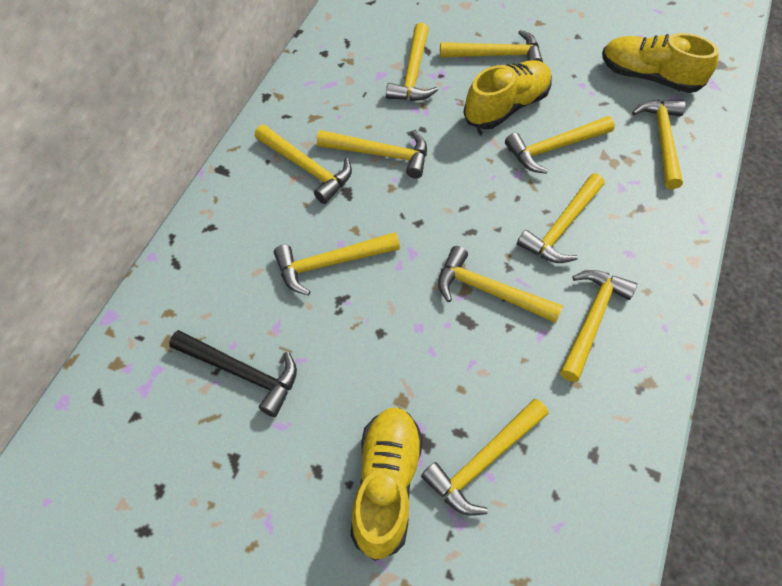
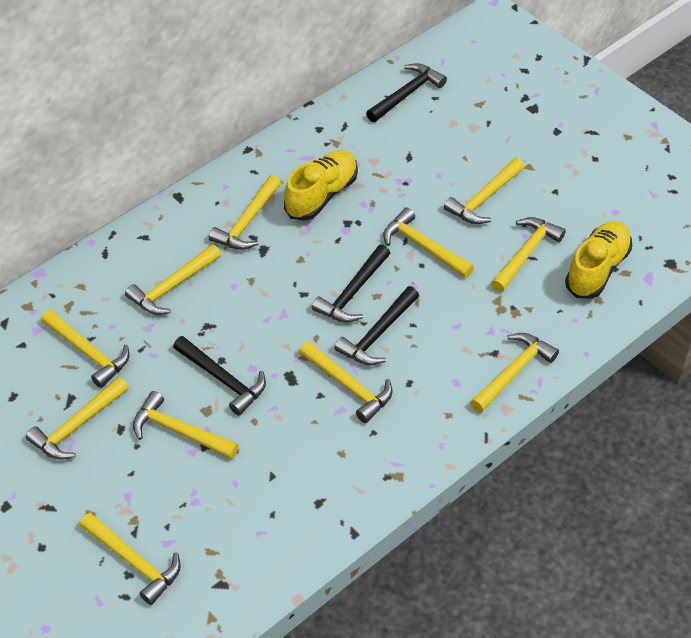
black hammer: 1 -> 4
yellow shoe: 3 -> 2

